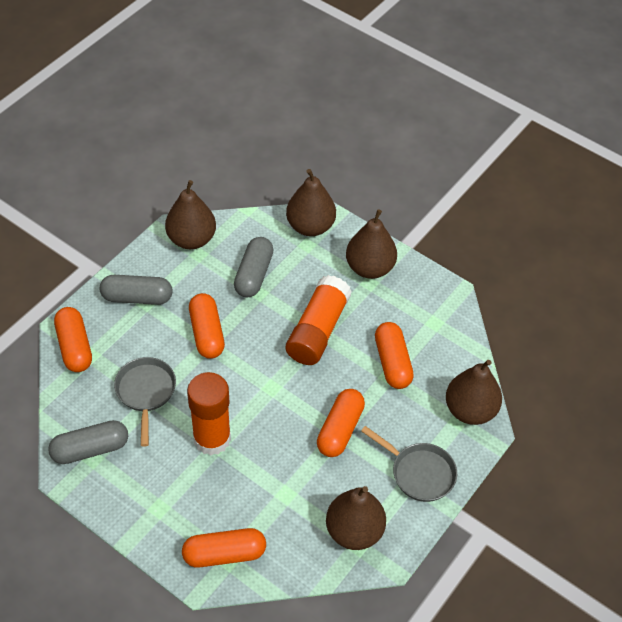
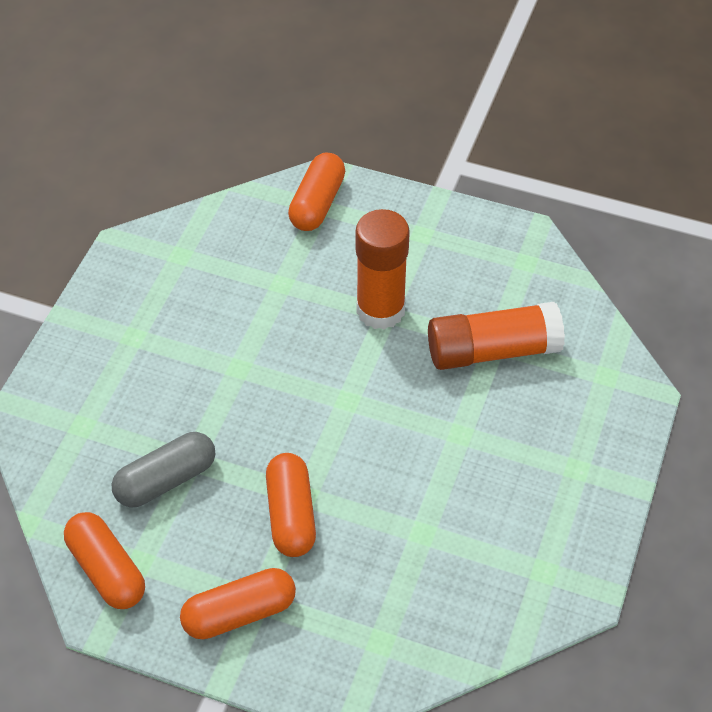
brown pear: 5 -> 0
grey capsule: 3 -> 1
grey pan: 2 -> 0
orange capsule: 5 -> 4

